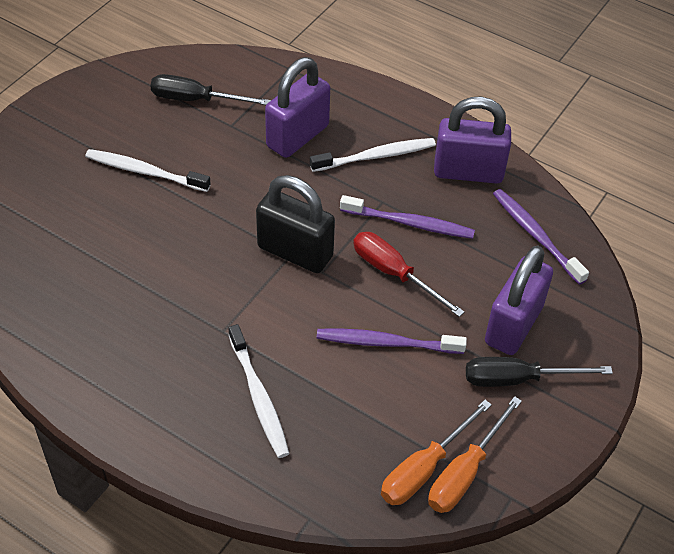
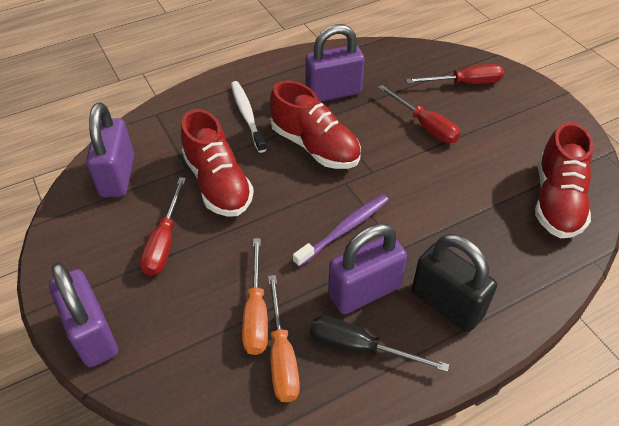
black screwdriver: 2 -> 1
purple padlock: 3 -> 4
purple toothbrush: 3 -> 1
red screwdriver: 1 -> 3
red shoe: 0 -> 3
white toothbrush: 3 -> 1

